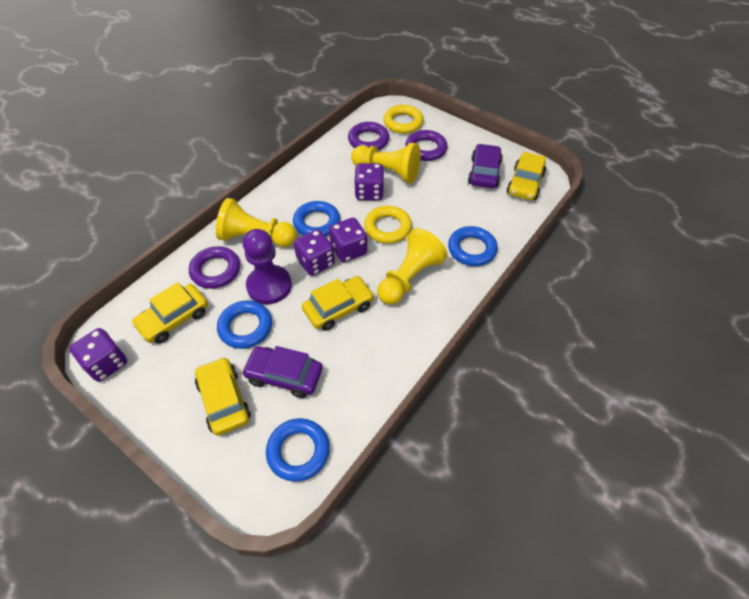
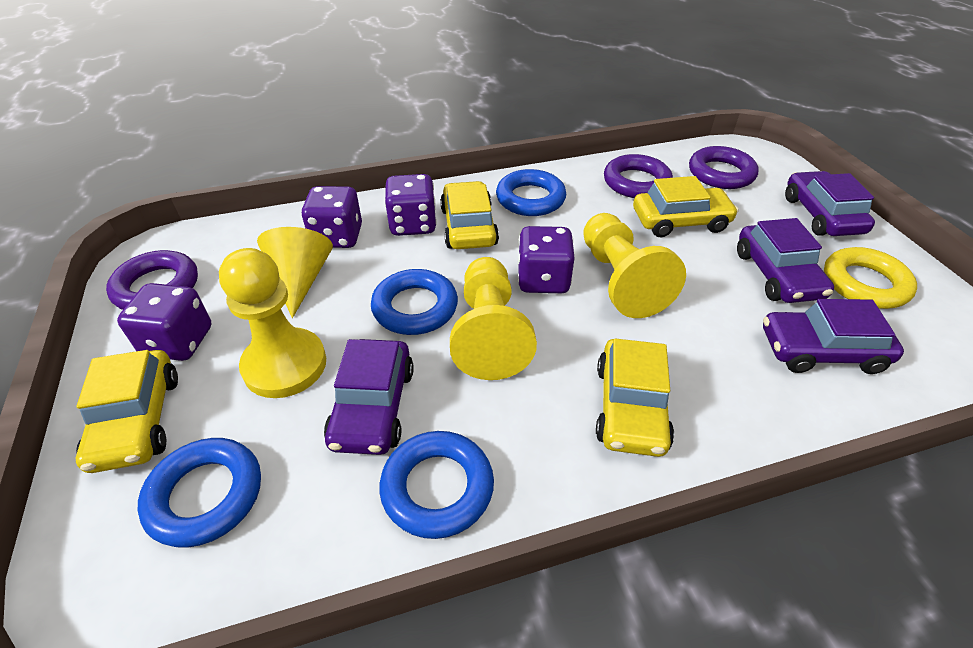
purple car: 2 -> 4
purple pawn: 1 -> 0
yellow cone: 0 -> 1
yellow ring: 2 -> 1

